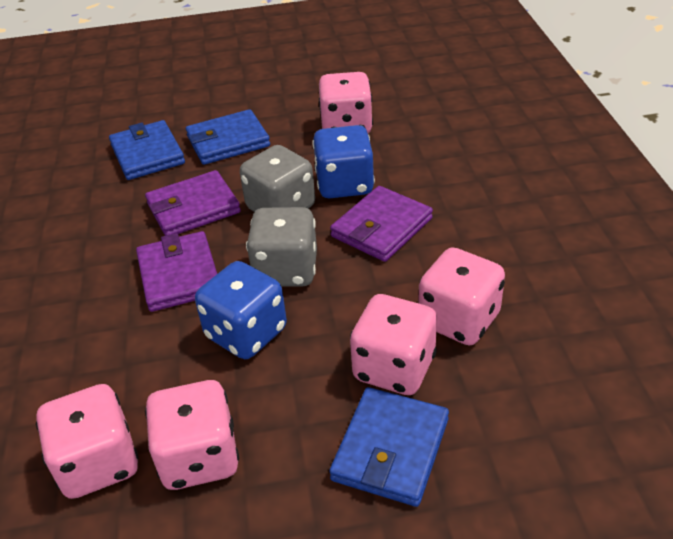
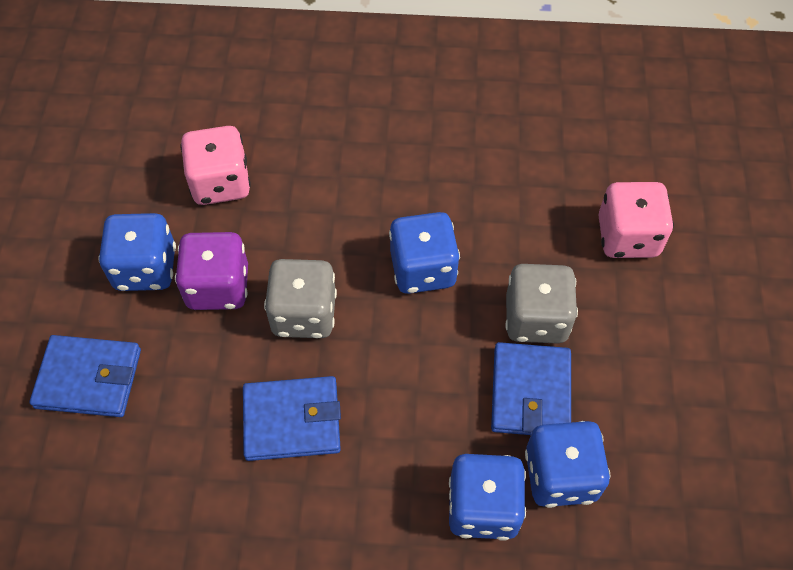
blue dice: 2 -> 4
pink dice: 5 -> 2
purple dice: 0 -> 1
purple wallet: 3 -> 0

